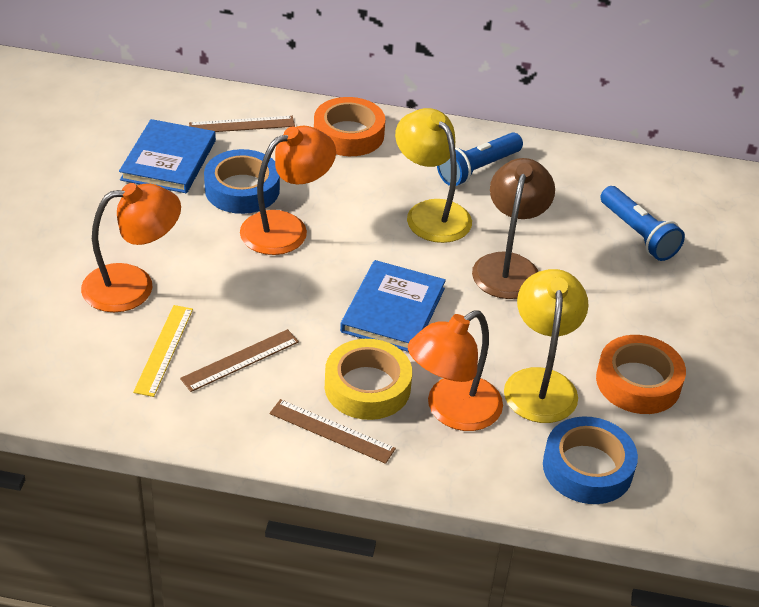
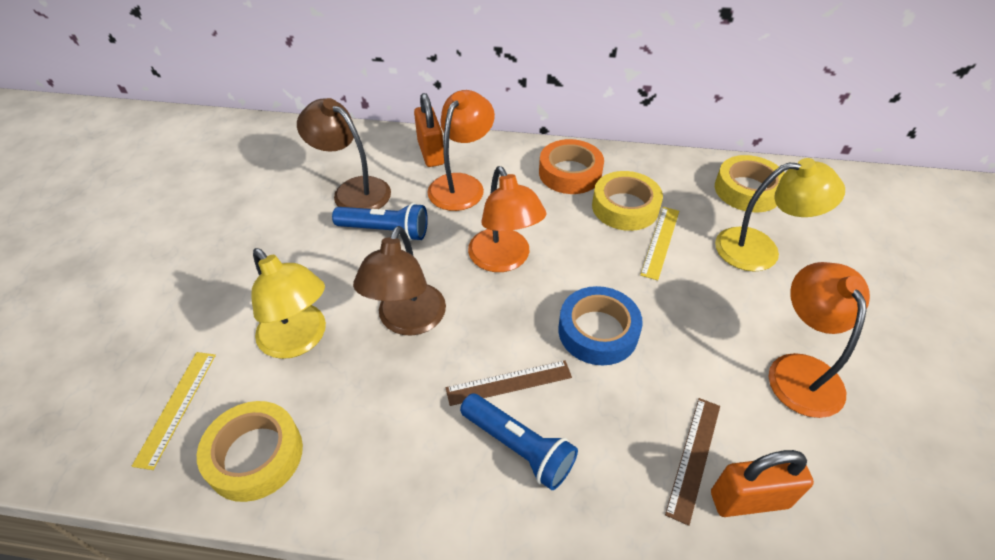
blue book: 2 -> 0
blue tape: 2 -> 1
brown lamp: 1 -> 2
brown ruler: 3 -> 2
orange padlock: 0 -> 2
orange tape: 2 -> 1
yellow ruler: 1 -> 2
yellow tape: 1 -> 3

